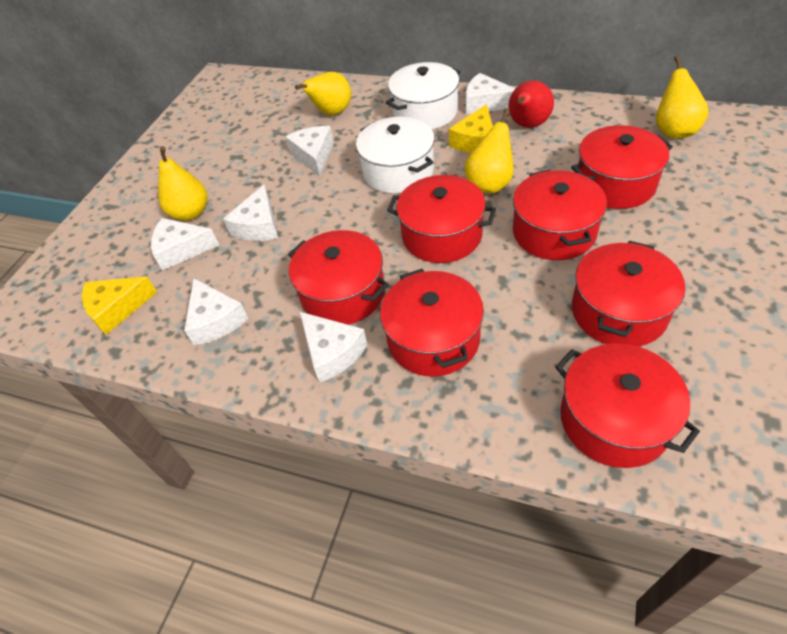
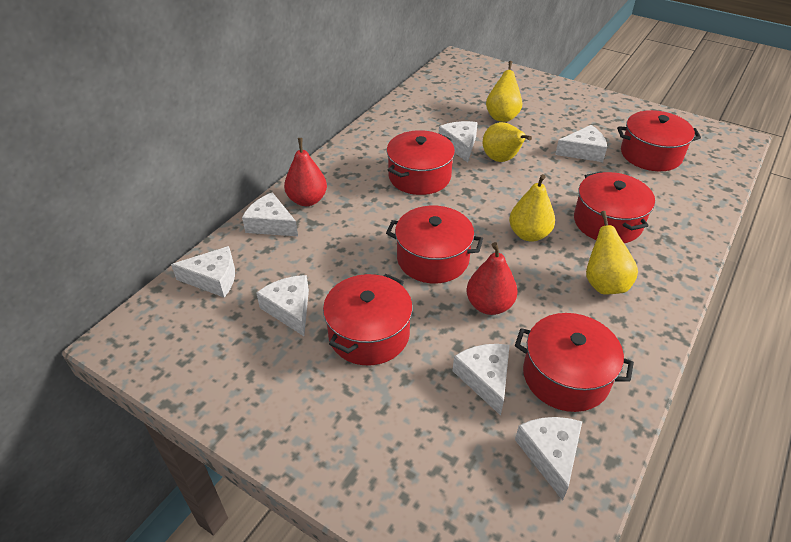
red pear: 1 -> 2
red pot: 7 -> 6
white cheese: 6 -> 7
white pot: 2 -> 0
yellow cheese: 2 -> 0

